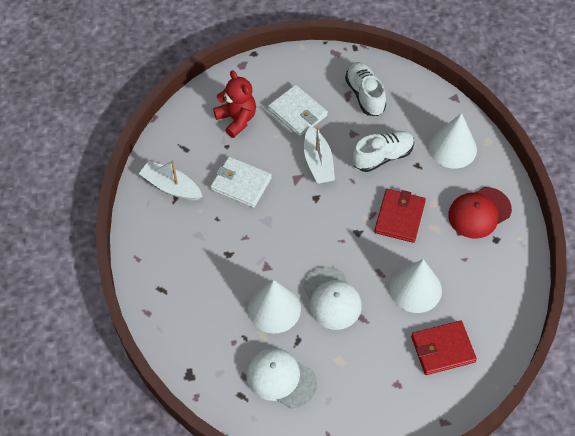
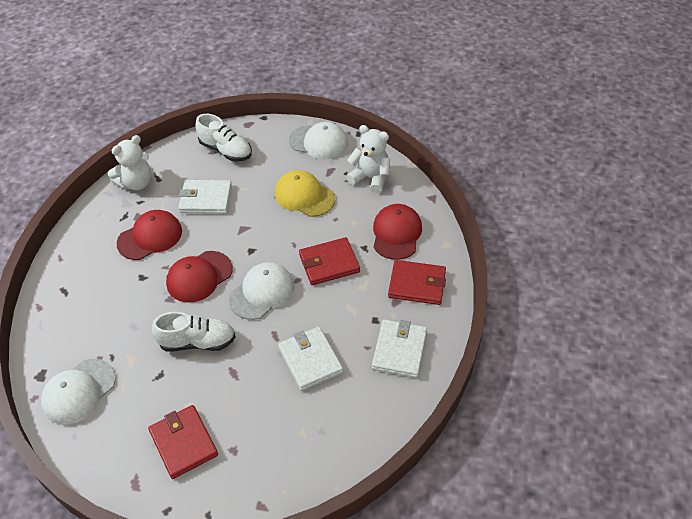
red cap: 1 -> 3
red teddy bear: 1 -> 0
red wallet: 2 -> 3
white boat: 2 -> 0
white cap: 2 -> 3
white cone: 3 -> 0
white teddy bear: 0 -> 2
white wallet: 2 -> 3
yellow cap: 0 -> 1

